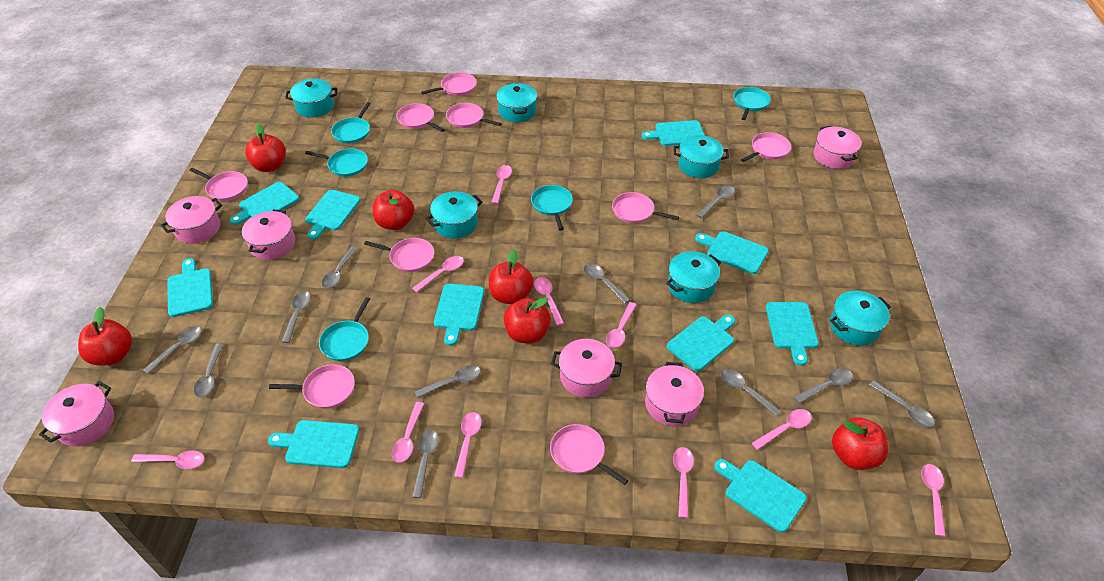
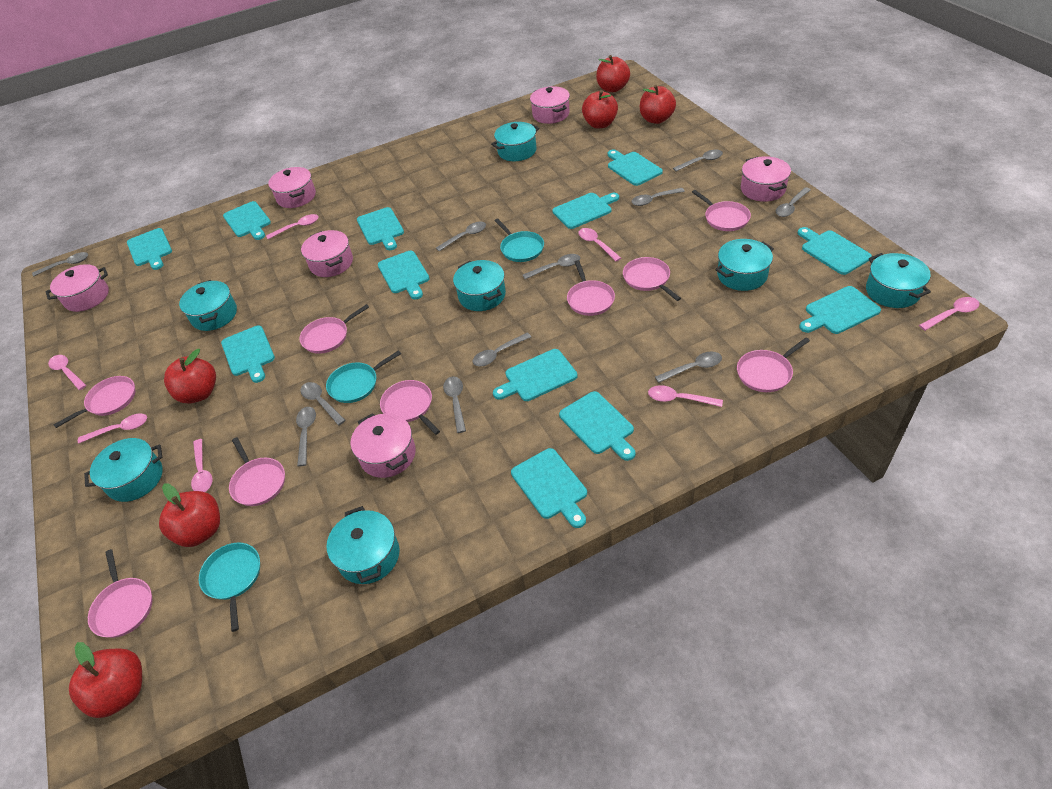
pink spoon: 10 -> 7
turquoise cutting board: 10 -> 12
turquoise pan: 5 -> 3
turquoise pot: 6 -> 7

